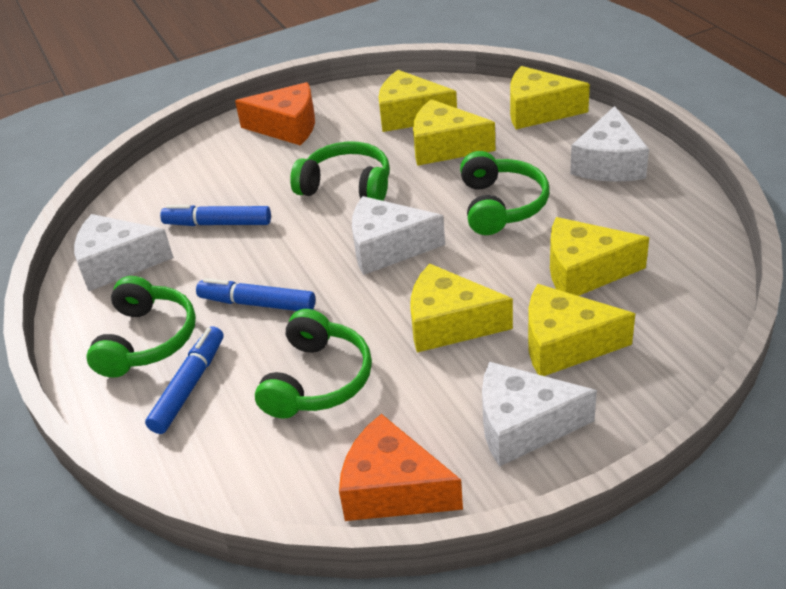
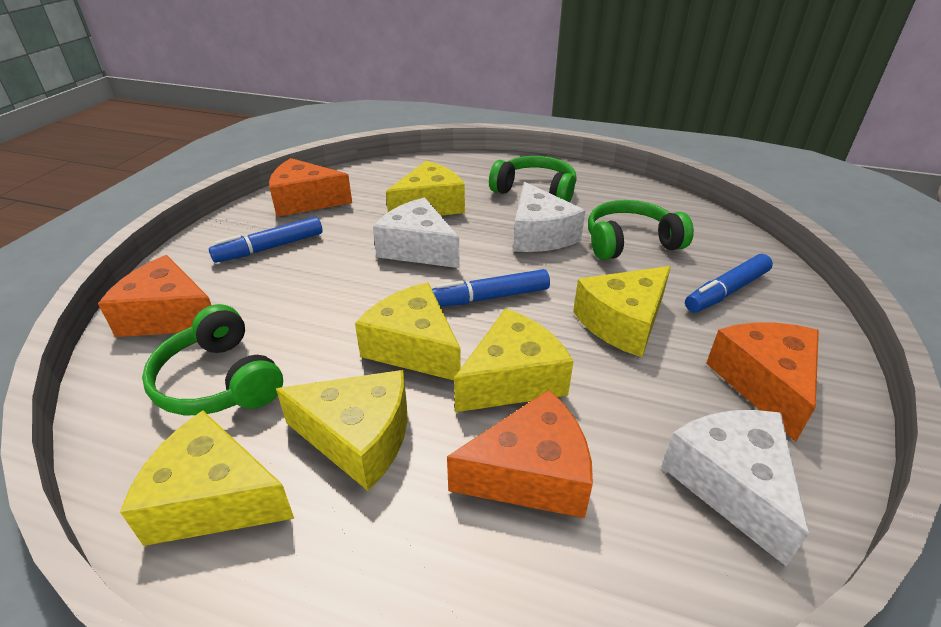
green headphones: 4 -> 3
orange cheese: 2 -> 4
white cheese: 4 -> 3

